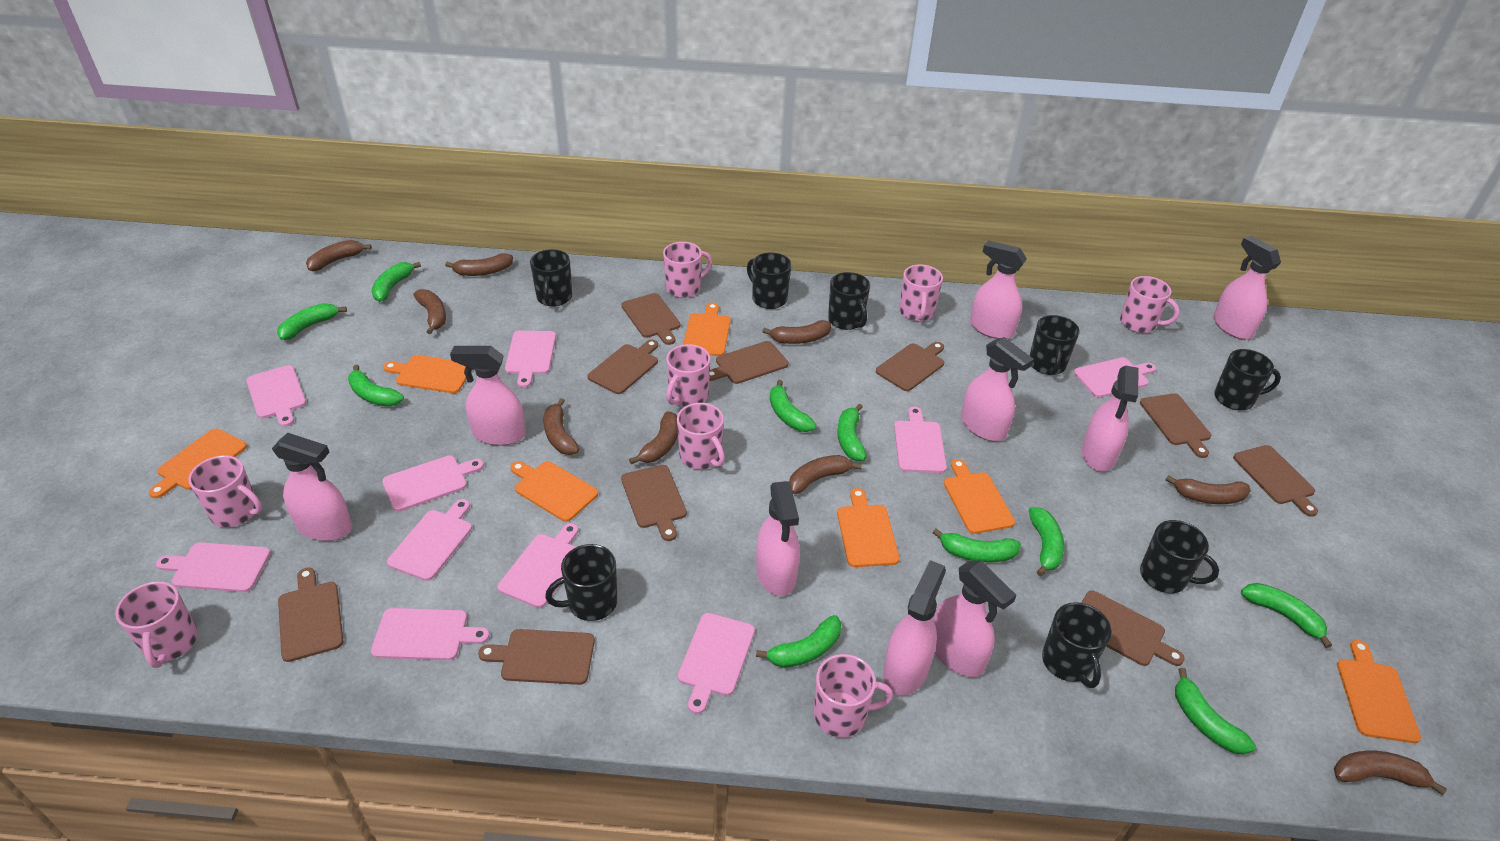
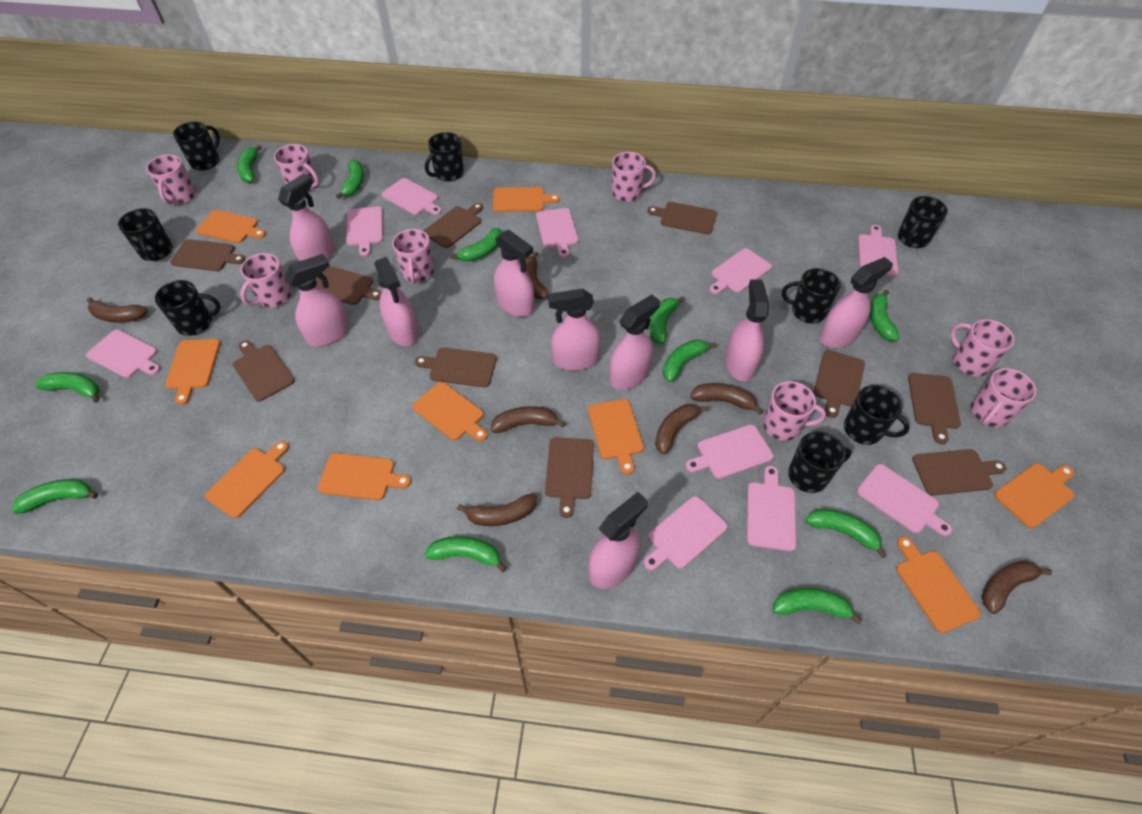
brown banana: 9 -> 7
green banana: 10 -> 11
orange cutting board: 7 -> 9

